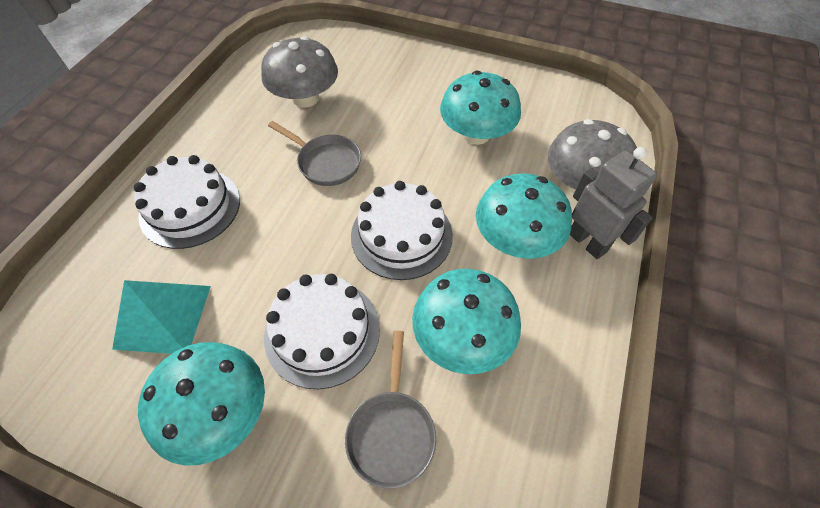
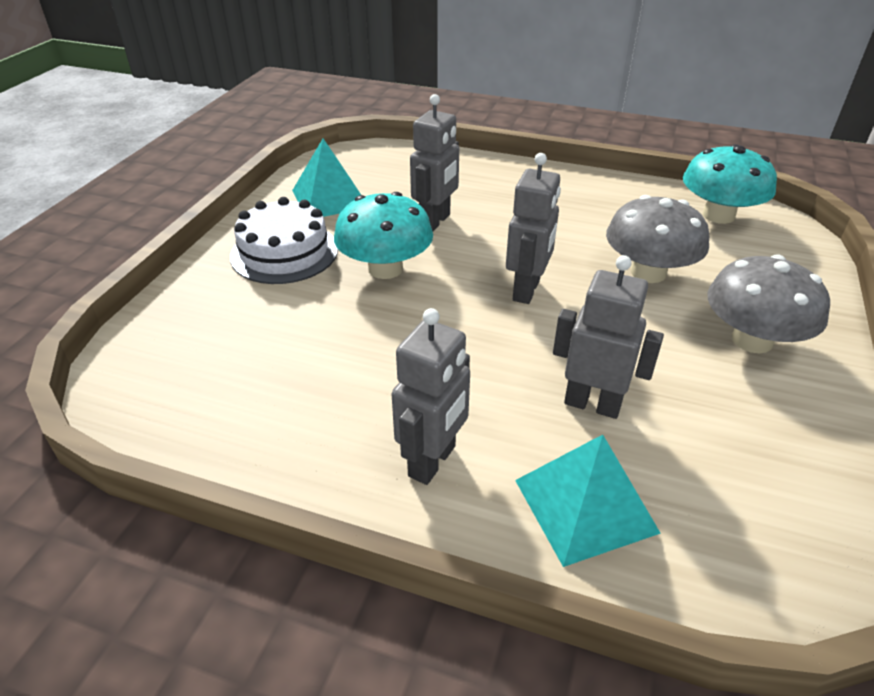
grey pan: 2 -> 0
grey robot: 1 -> 4
turquoise mushroom: 4 -> 2
turquoise pyramid: 1 -> 2
white cake: 3 -> 1

